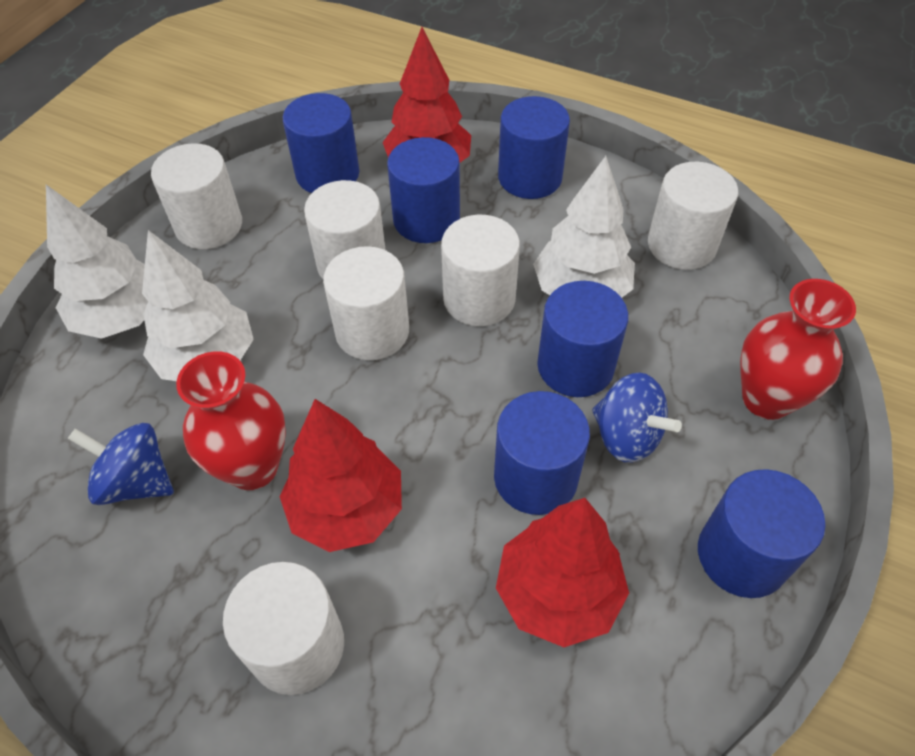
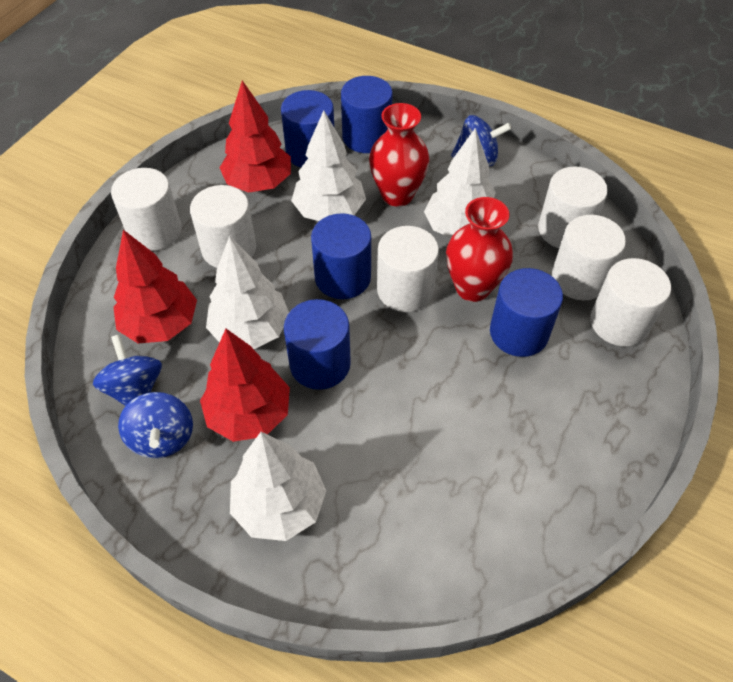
blue cylinder: 6 -> 5
blue spinning top: 2 -> 3
white tree: 3 -> 4

